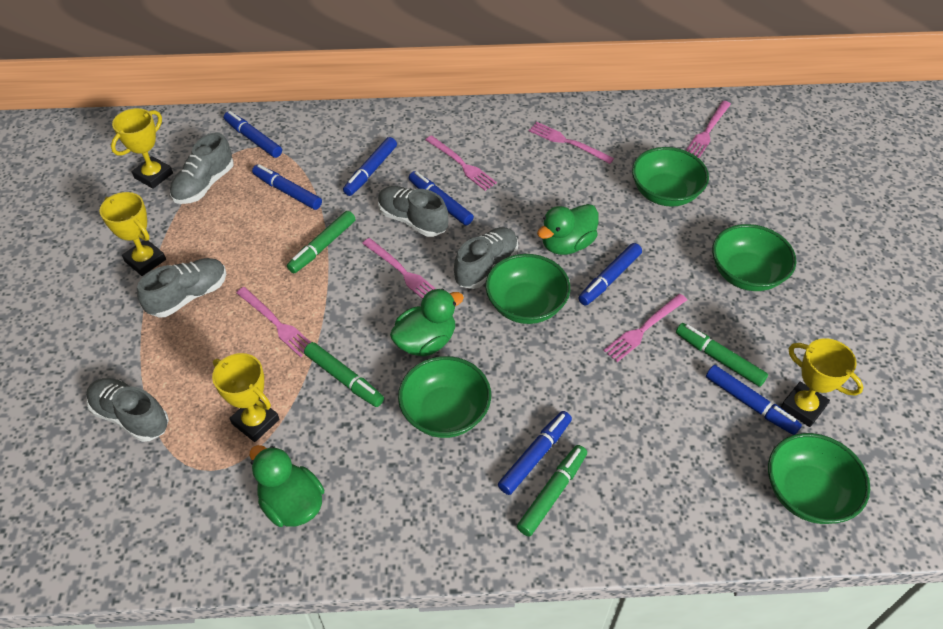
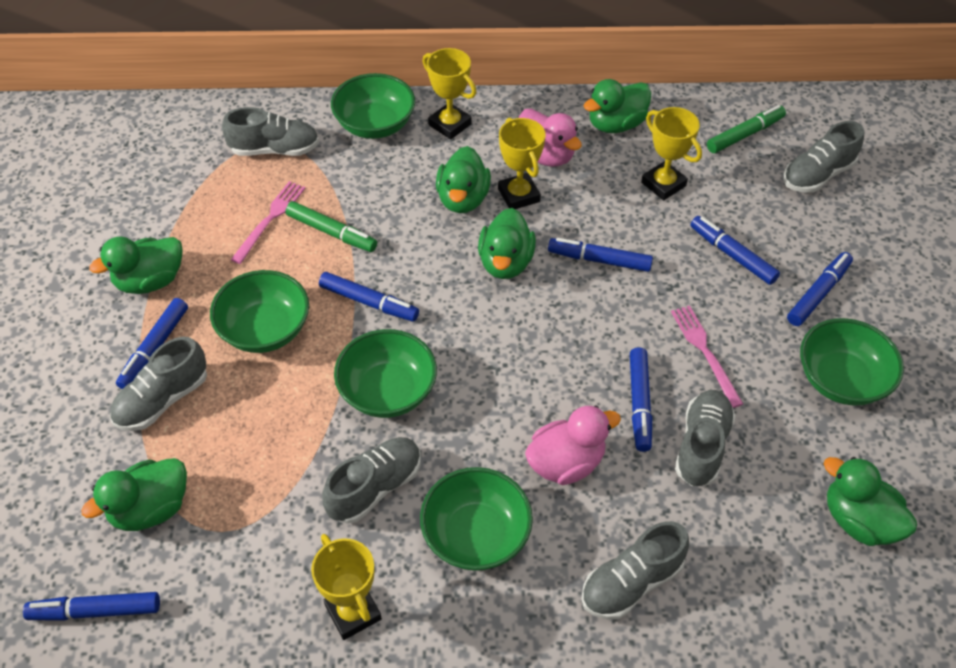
green duck: 3 -> 6
green marker: 4 -> 2
grey shoe: 5 -> 6
pink duck: 0 -> 2
pink fork: 6 -> 2

